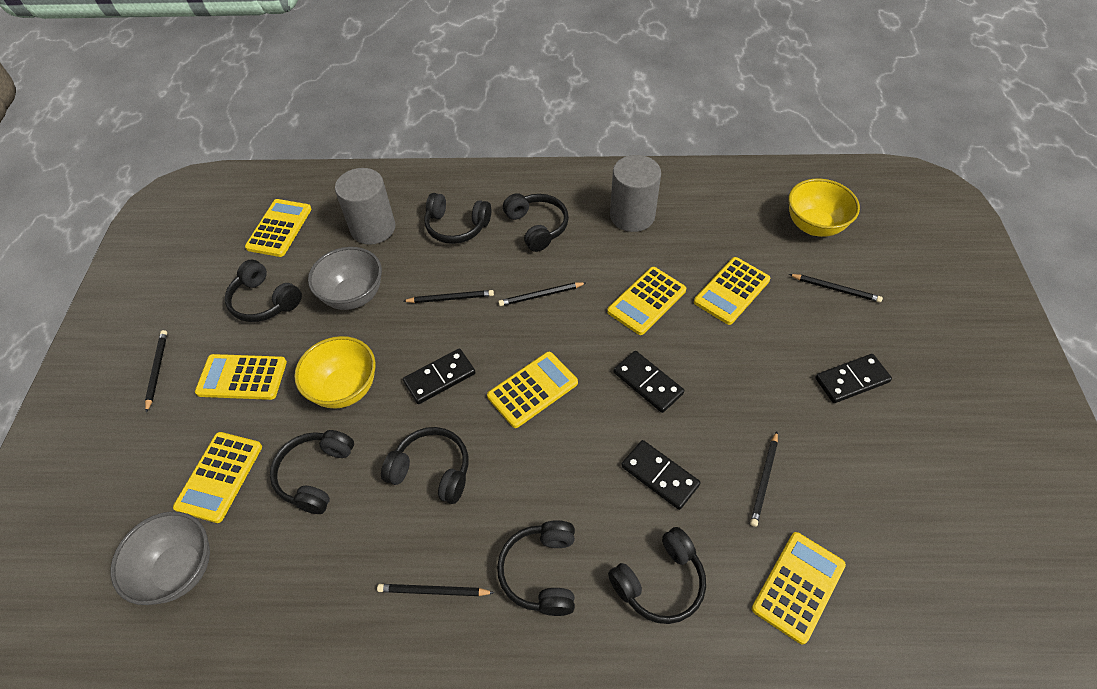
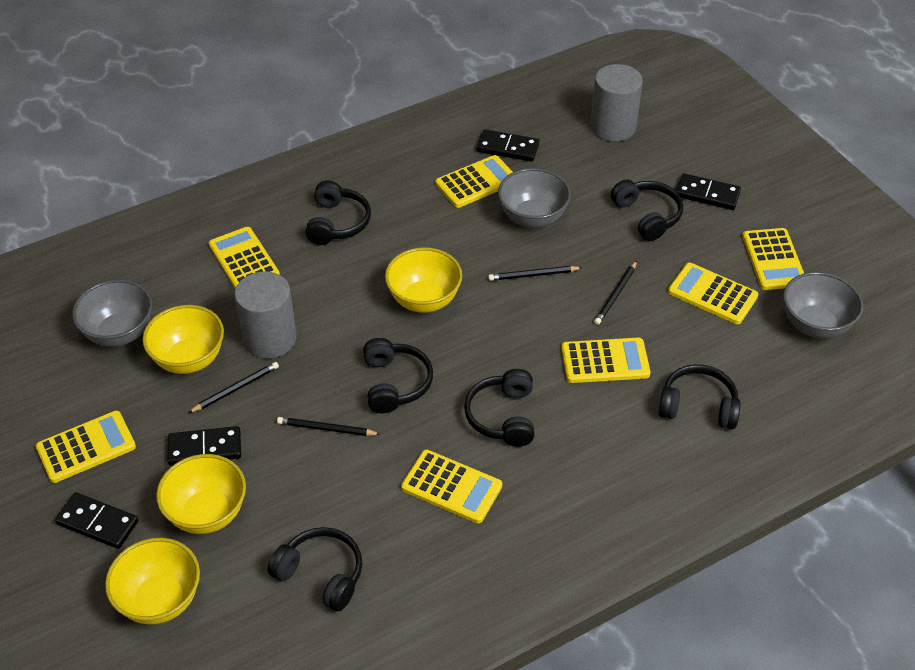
black headphones: 7 -> 6
black pencil: 6 -> 4
grey bowl: 2 -> 3
yellow bowl: 2 -> 4

